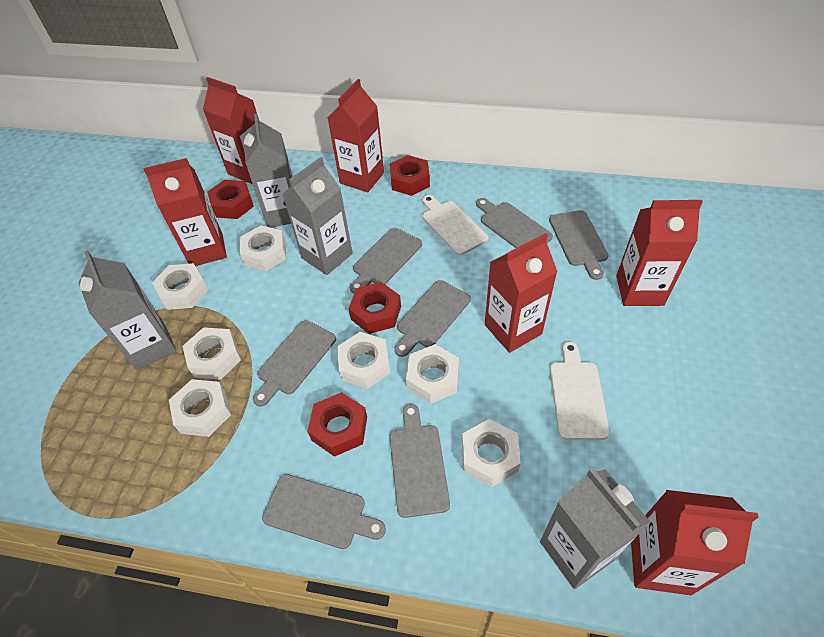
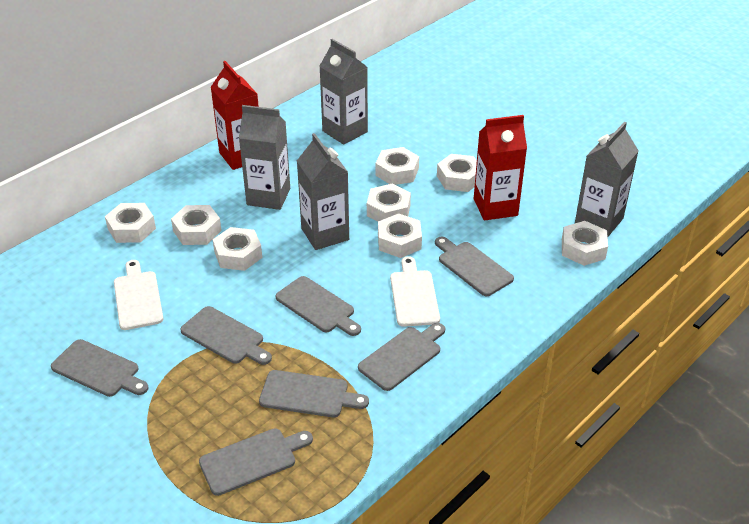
red carton: 6 -> 2
red nut: 4 -> 0
white nut: 7 -> 8

